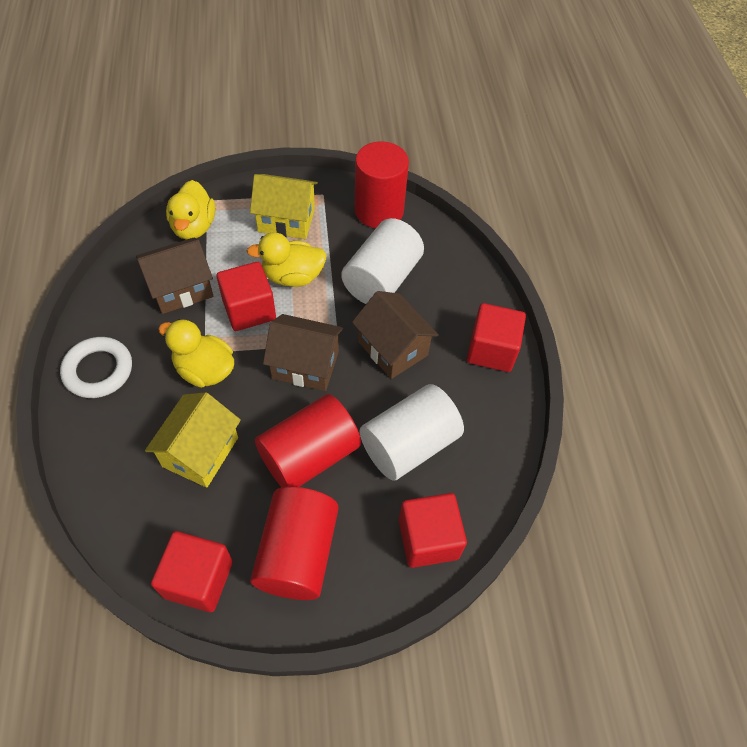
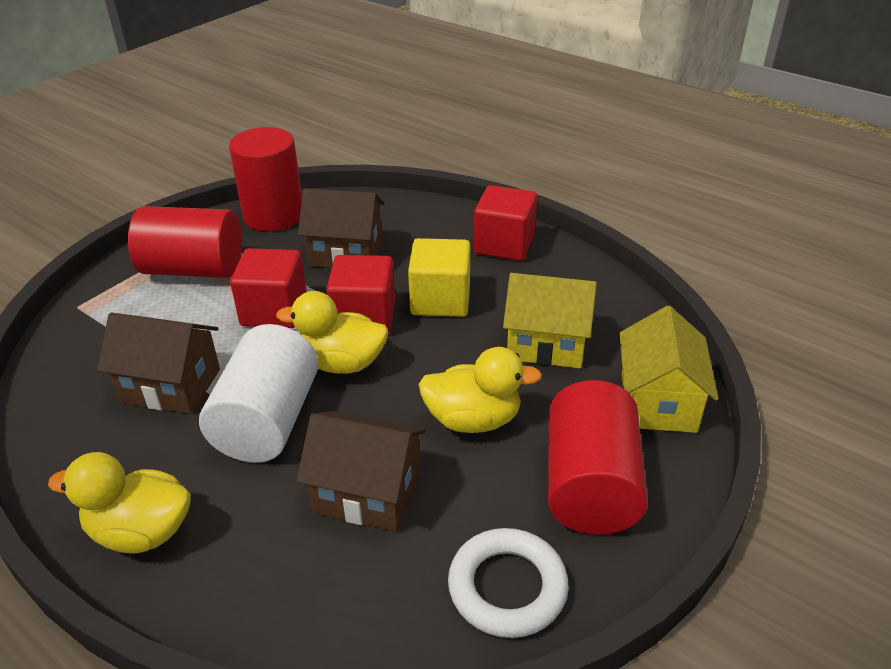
red cube: 4 -> 3
white cylinder: 2 -> 1
yellow cube: 0 -> 1

